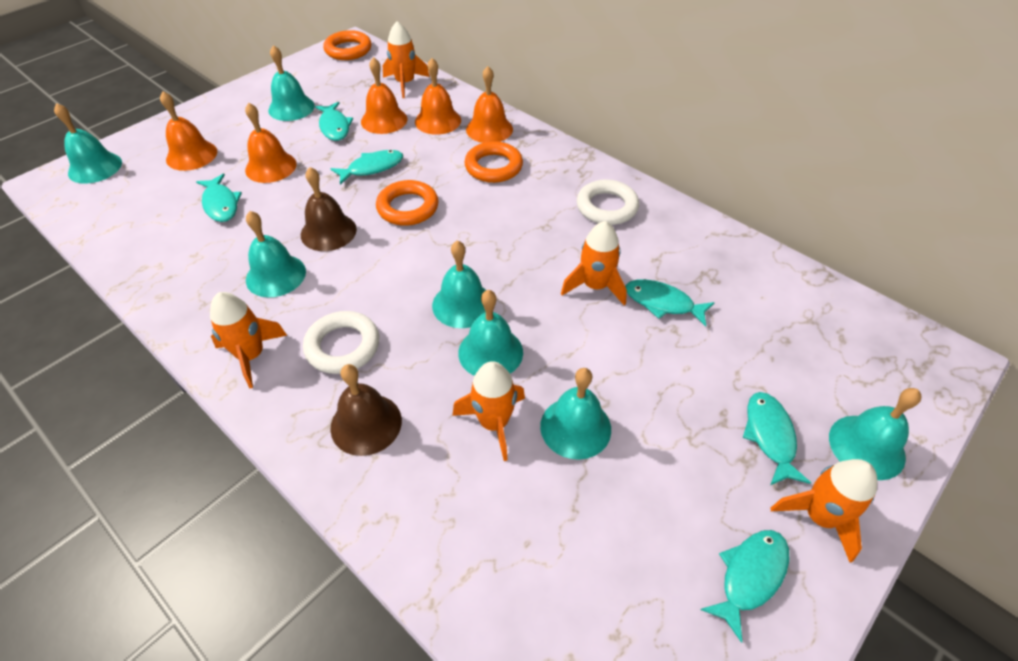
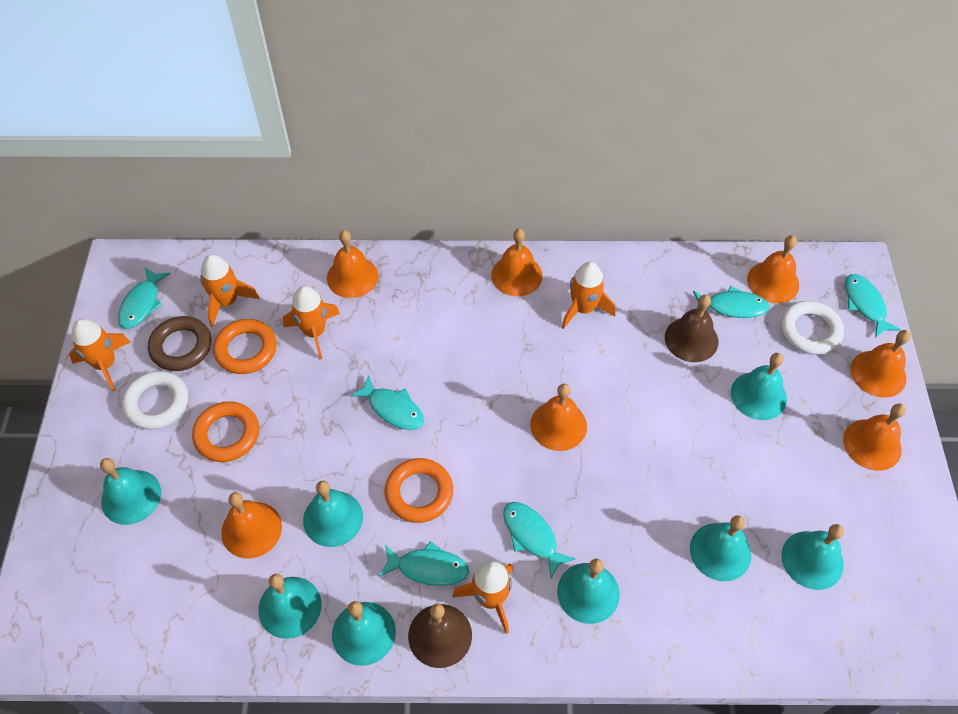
brown ring: 0 -> 1
orange bell: 5 -> 7
turquoise bell: 7 -> 8

